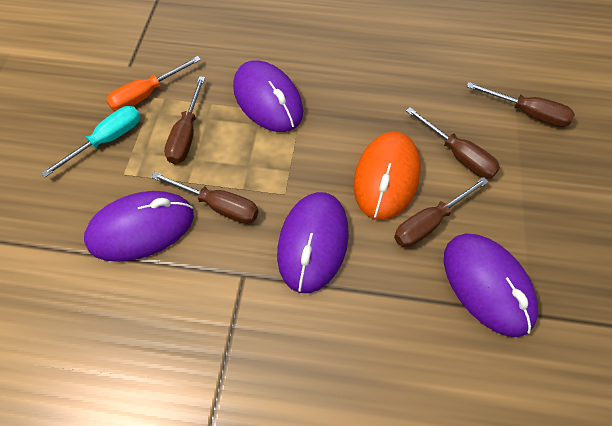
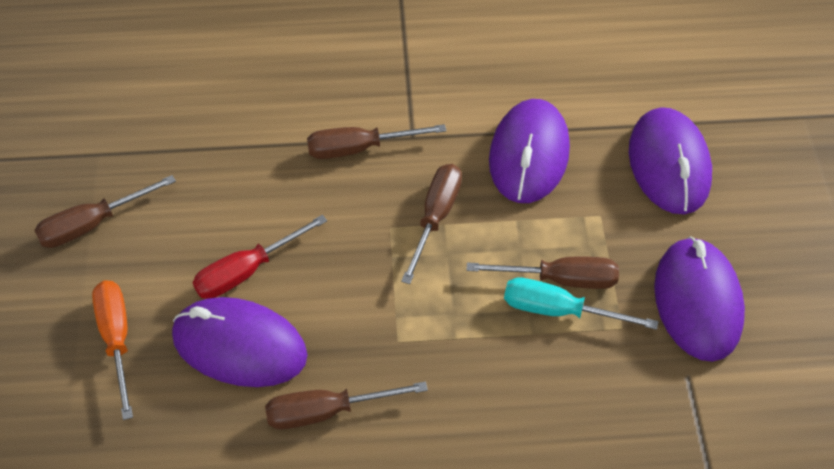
orange mouse: 1 -> 0
red screwdriver: 0 -> 1

